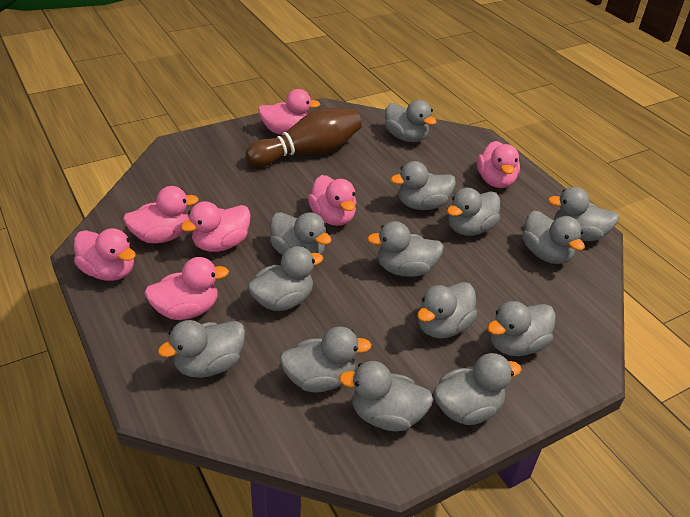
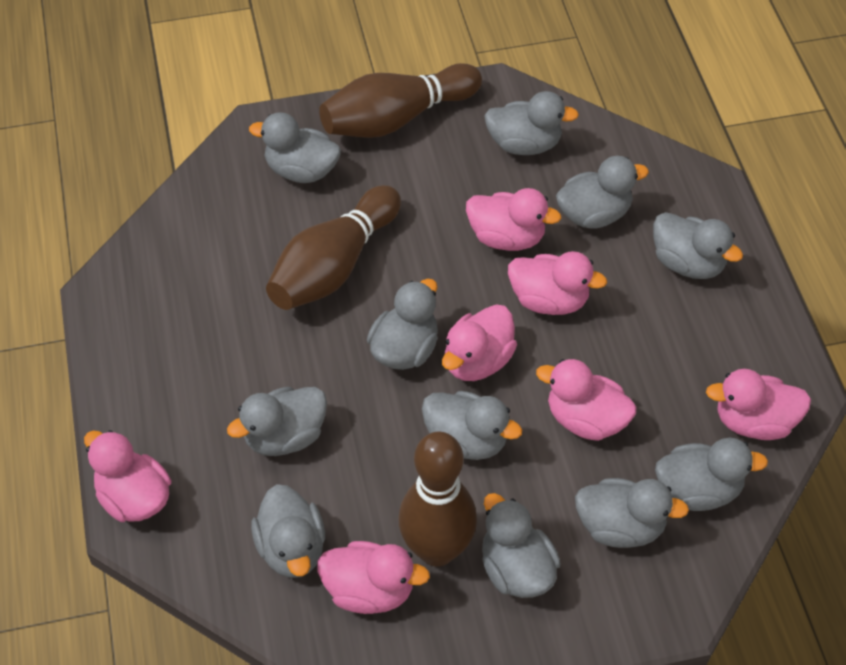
brown bowling pin: 1 -> 3
grey duck: 14 -> 11

